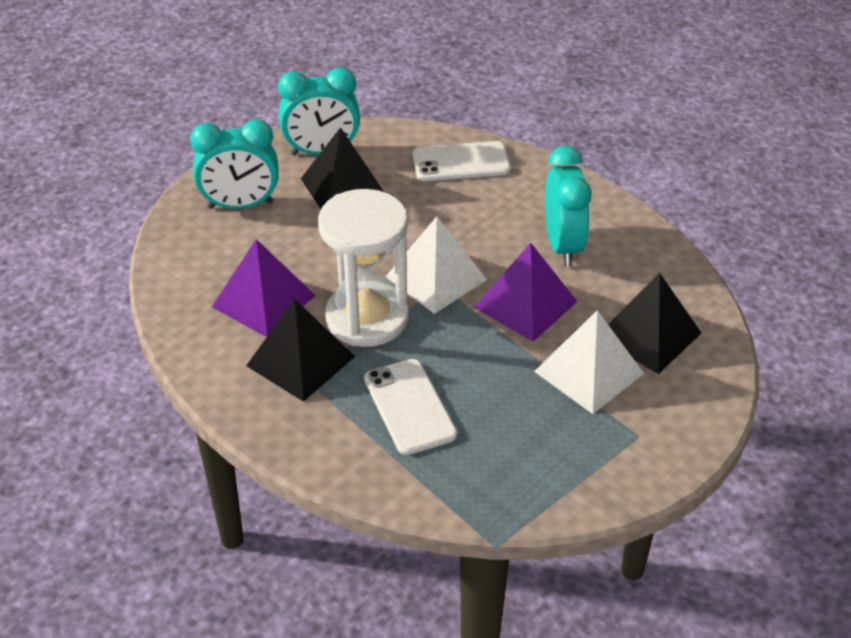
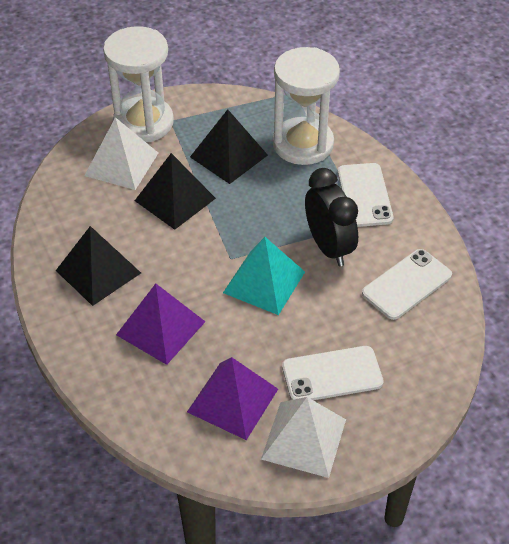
black clock: 0 -> 1
turquoise clock: 3 -> 0
turquoise pyramid: 0 -> 1
white hourglass: 1 -> 2
white phone: 2 -> 3

